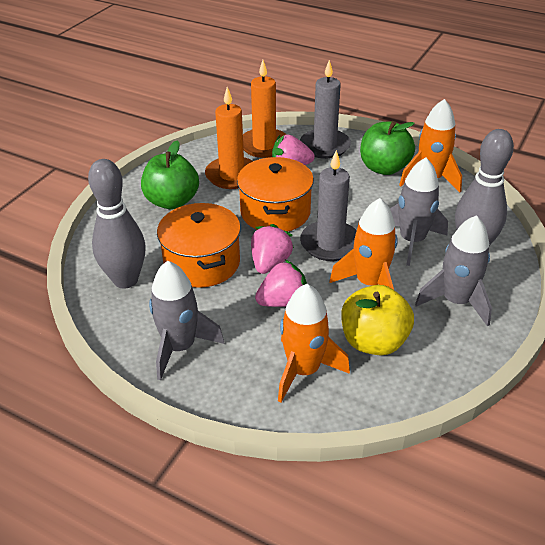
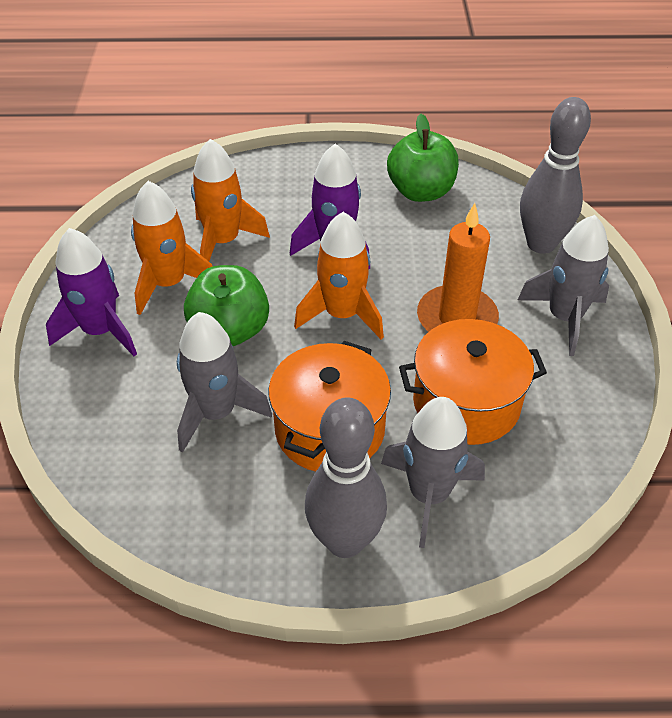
grey candle: 2 -> 0
orange candle: 2 -> 1
pink strawberry: 3 -> 0
purple rocket: 0 -> 2
yellow apple: 1 -> 0

